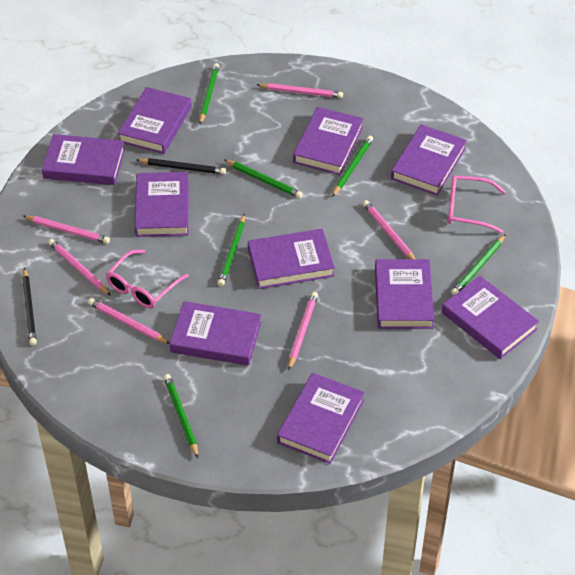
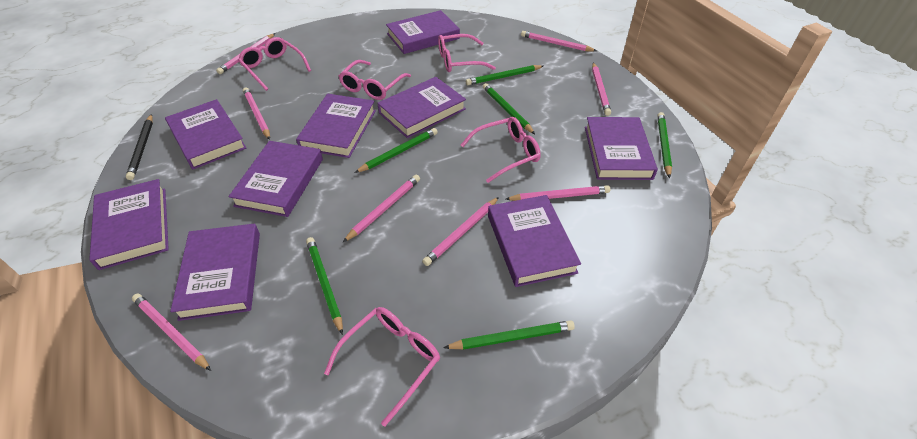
black pencil: 2 -> 1
pink glasses: 2 -> 5
pink pencil: 6 -> 8
purple book: 10 -> 9

